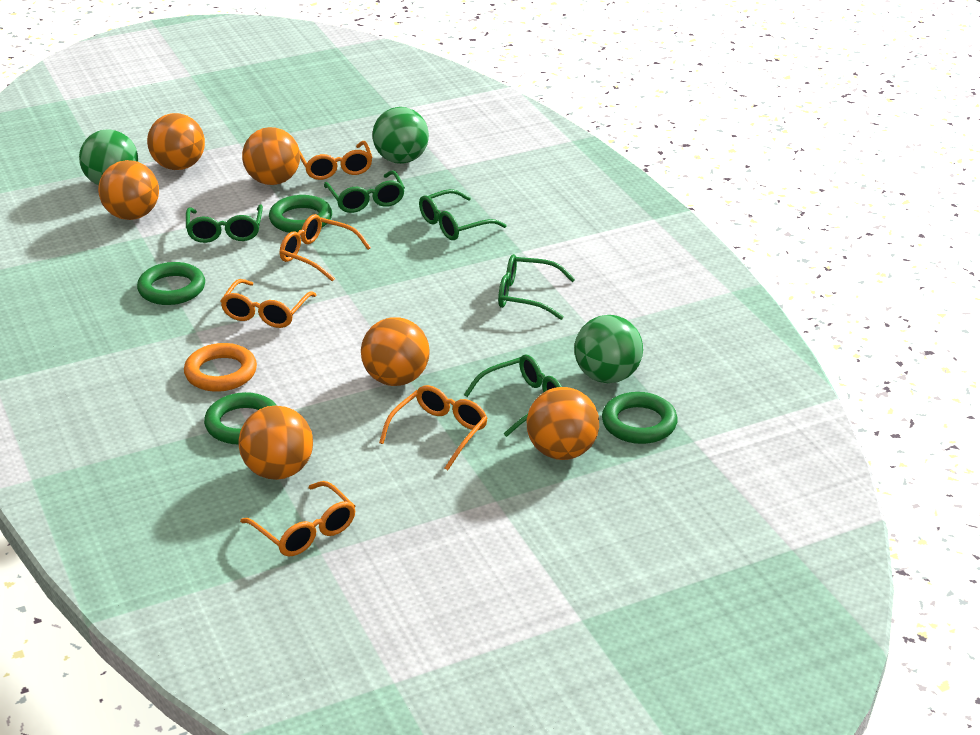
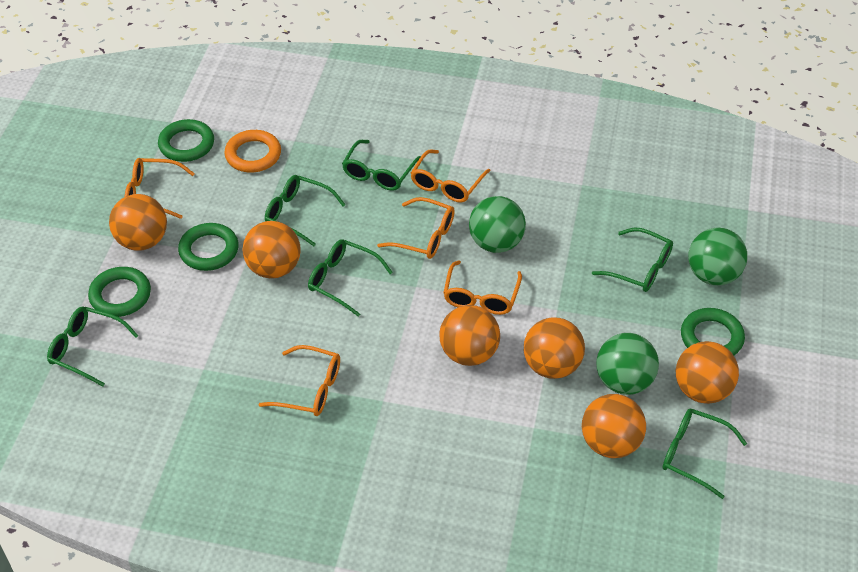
green glasses: 5 -> 6

